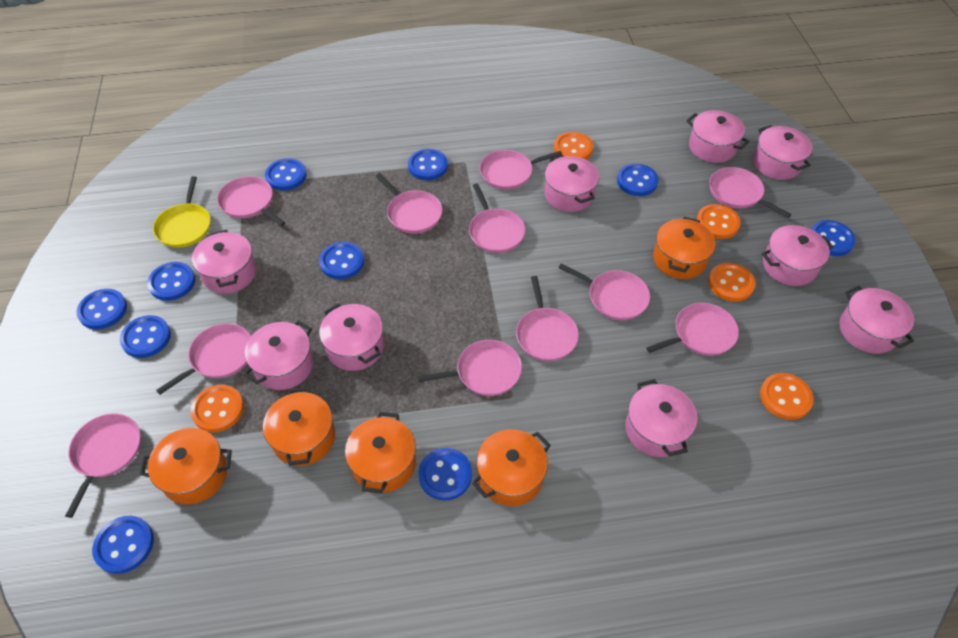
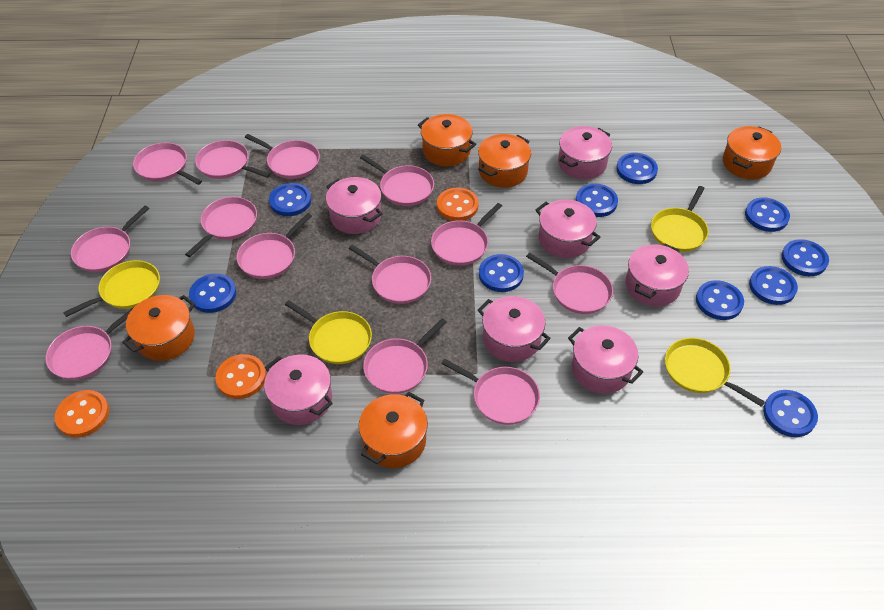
orange button: 5 -> 3
pink pan: 11 -> 13
pink pot: 9 -> 7
yellow pan: 1 -> 4

